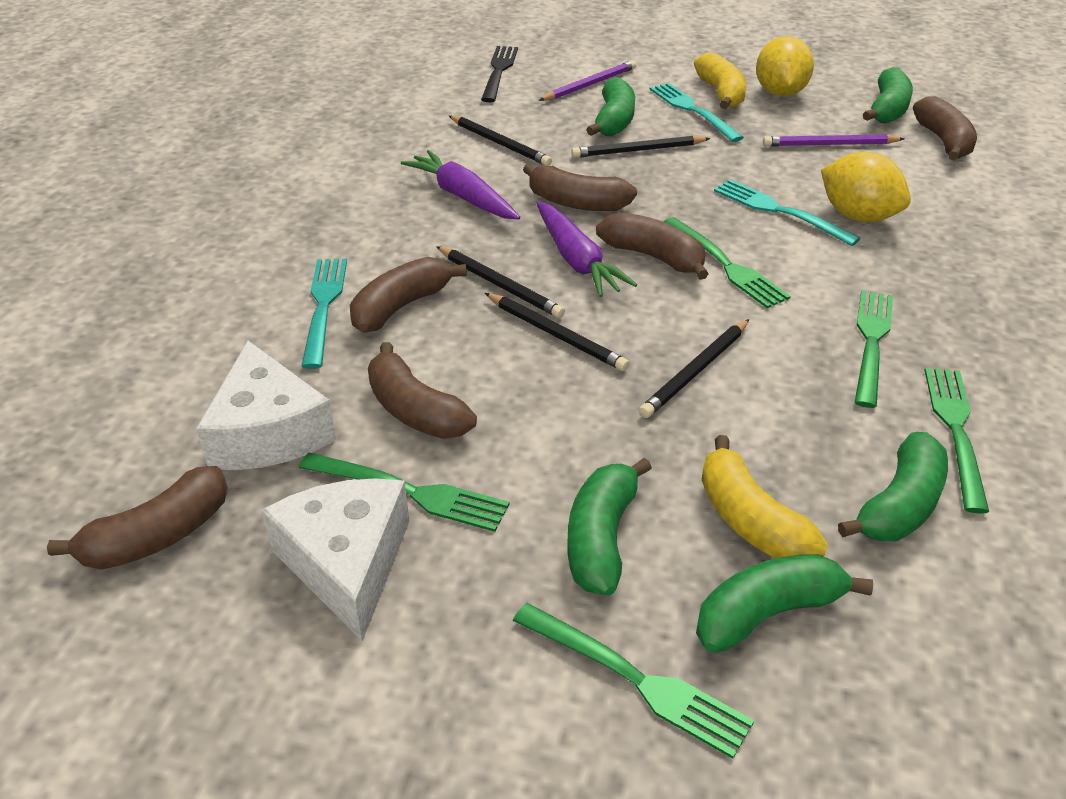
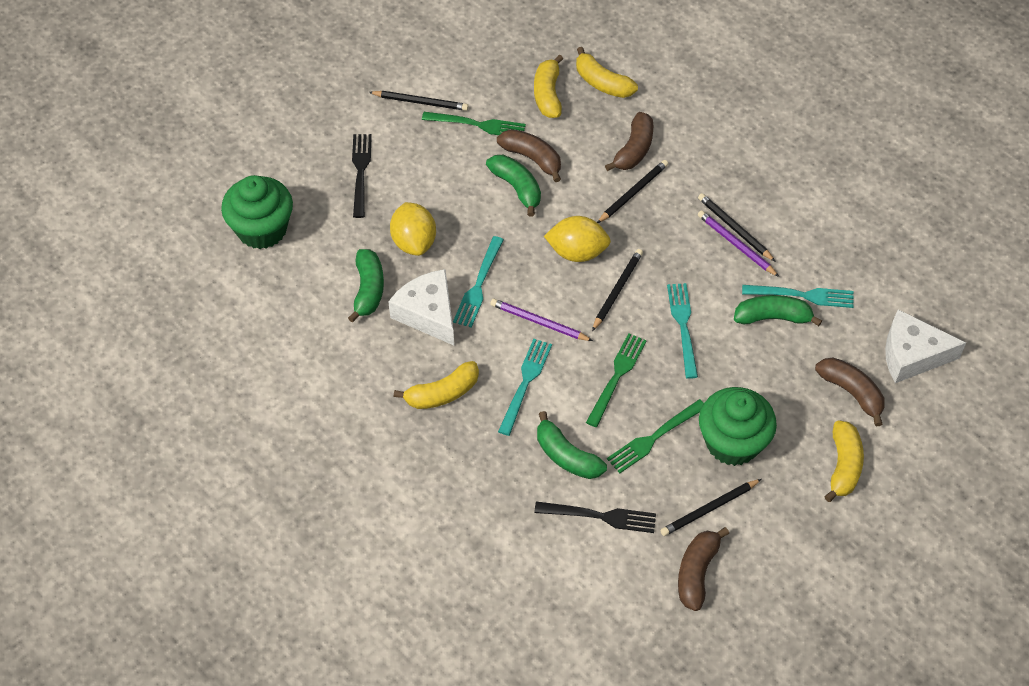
black fork: 1 -> 2
brown banana: 6 -> 4
green banana: 5 -> 4
green cupcake: 0 -> 2
green fork: 5 -> 3
purple carrot: 2 -> 0
turquoise fork: 3 -> 4
yellow banana: 2 -> 4

